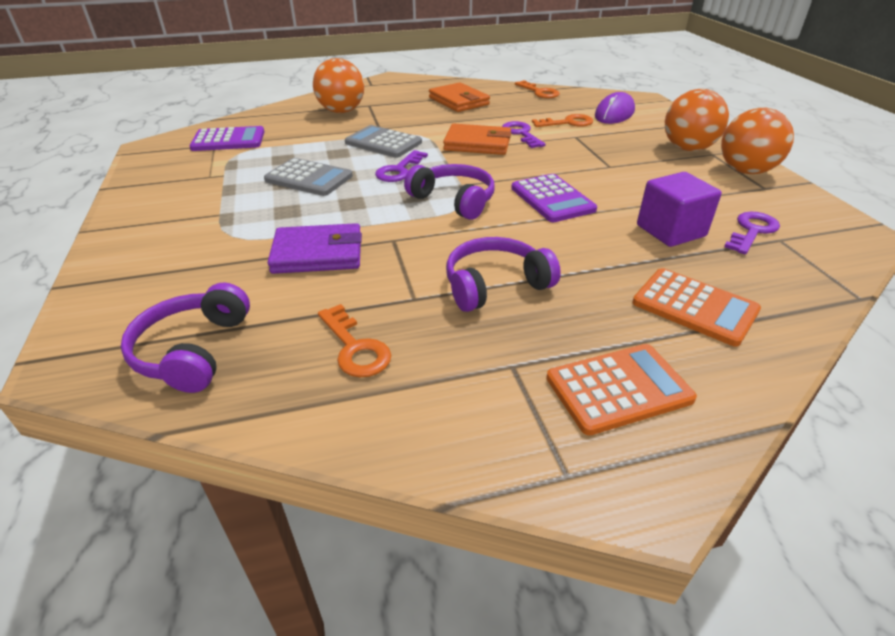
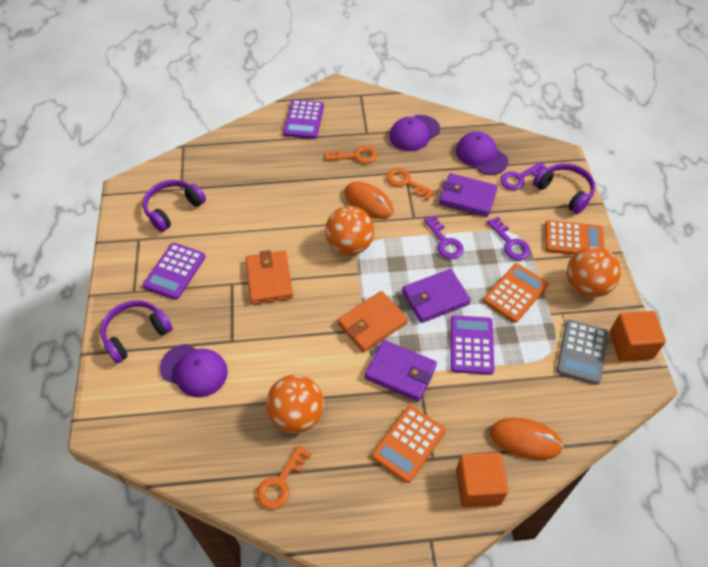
grey calculator: 2 -> 1
orange calculator: 2 -> 3
orange cube: 0 -> 2
orange mouse: 0 -> 2
purple calculator: 2 -> 3
purple cap: 0 -> 3
purple cube: 1 -> 0
purple mouse: 1 -> 0
purple wallet: 1 -> 3

